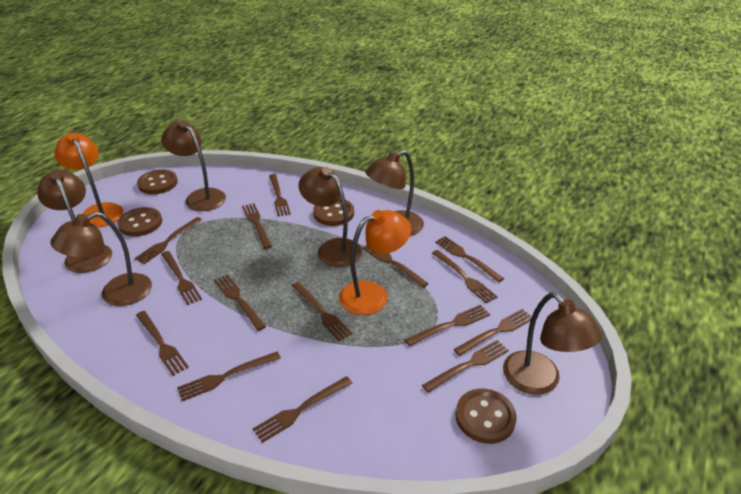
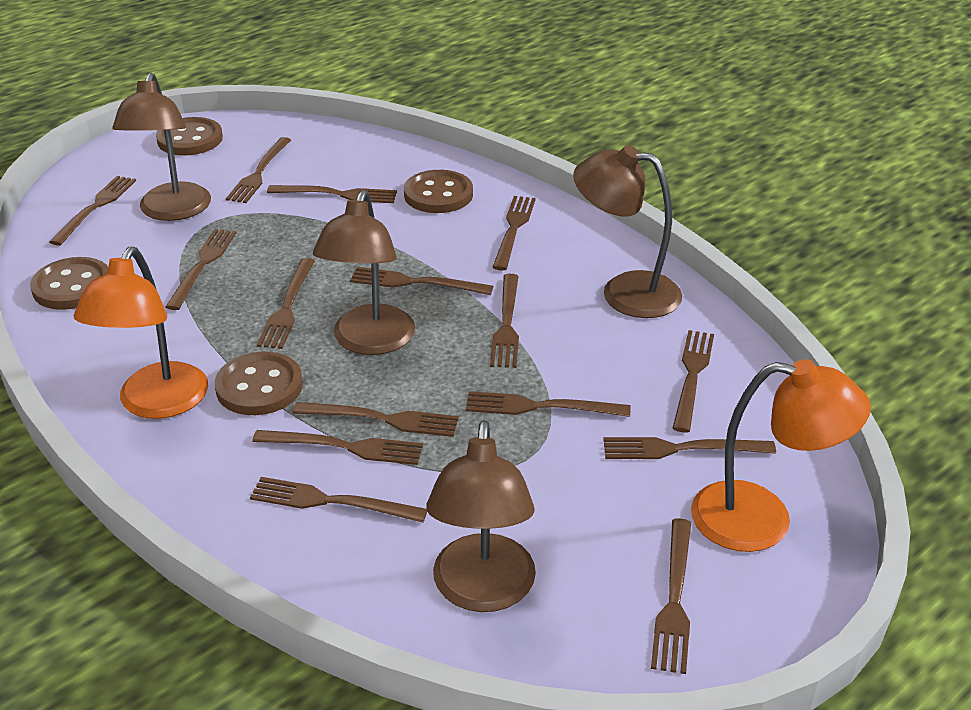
brown lamp: 6 -> 4

